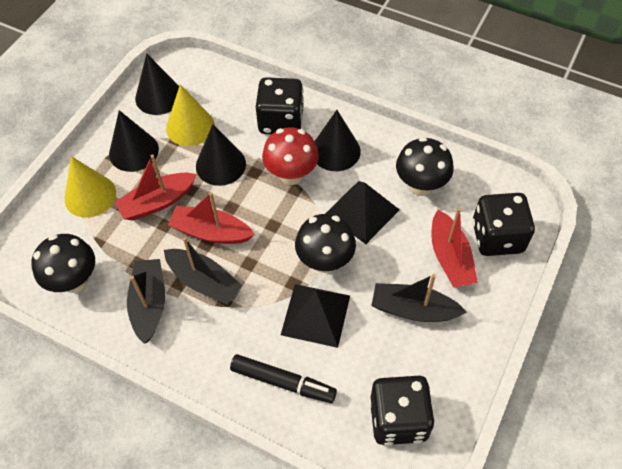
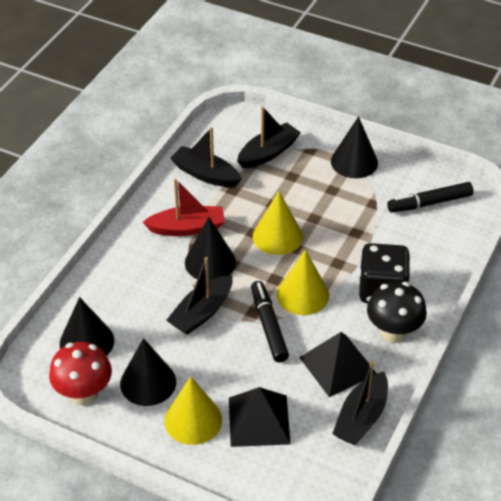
black boat: 3 -> 4
black dice: 3 -> 1
black marker: 1 -> 2
black mushroom: 3 -> 1
red boat: 3 -> 1
yellow cone: 2 -> 3

